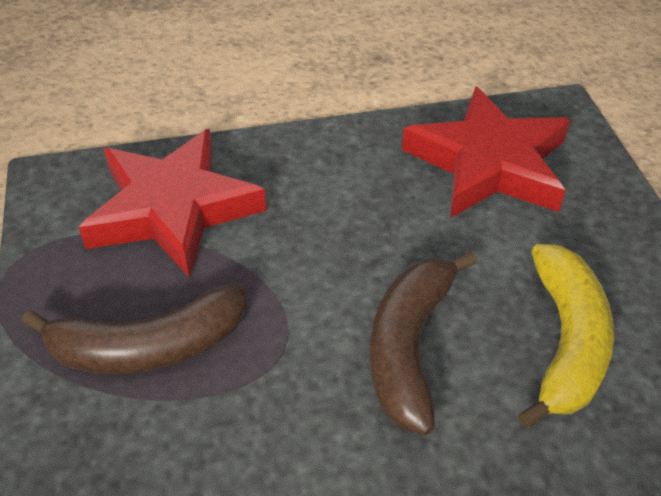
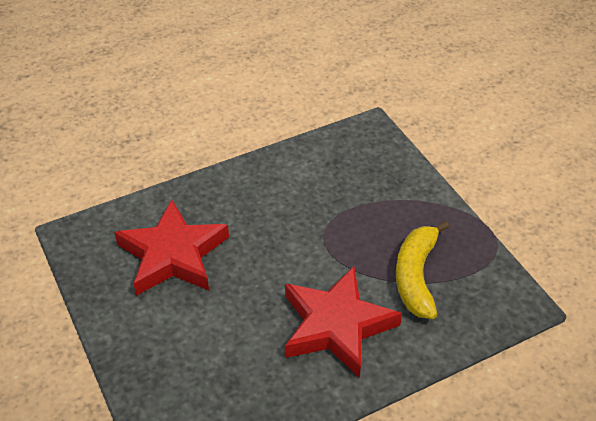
brown banana: 2 -> 0

